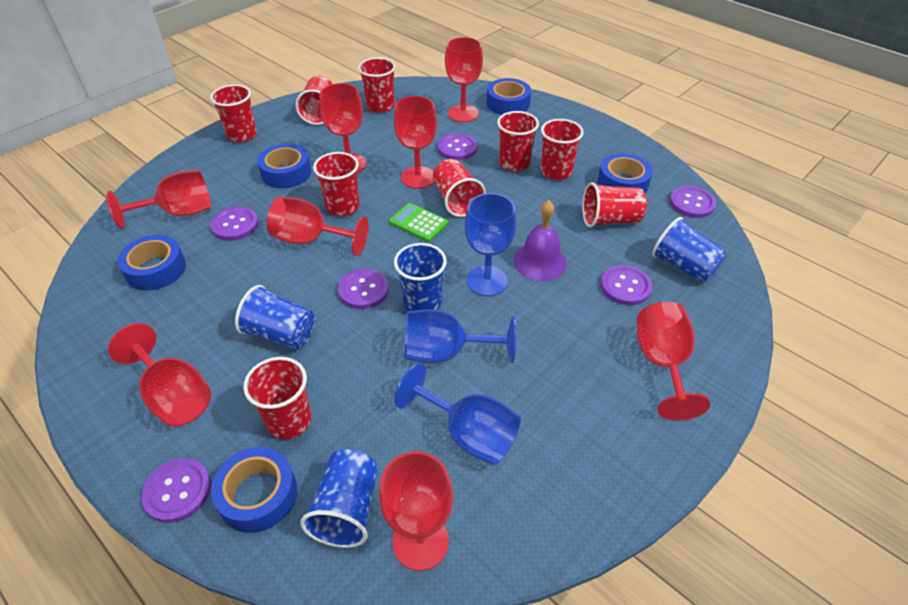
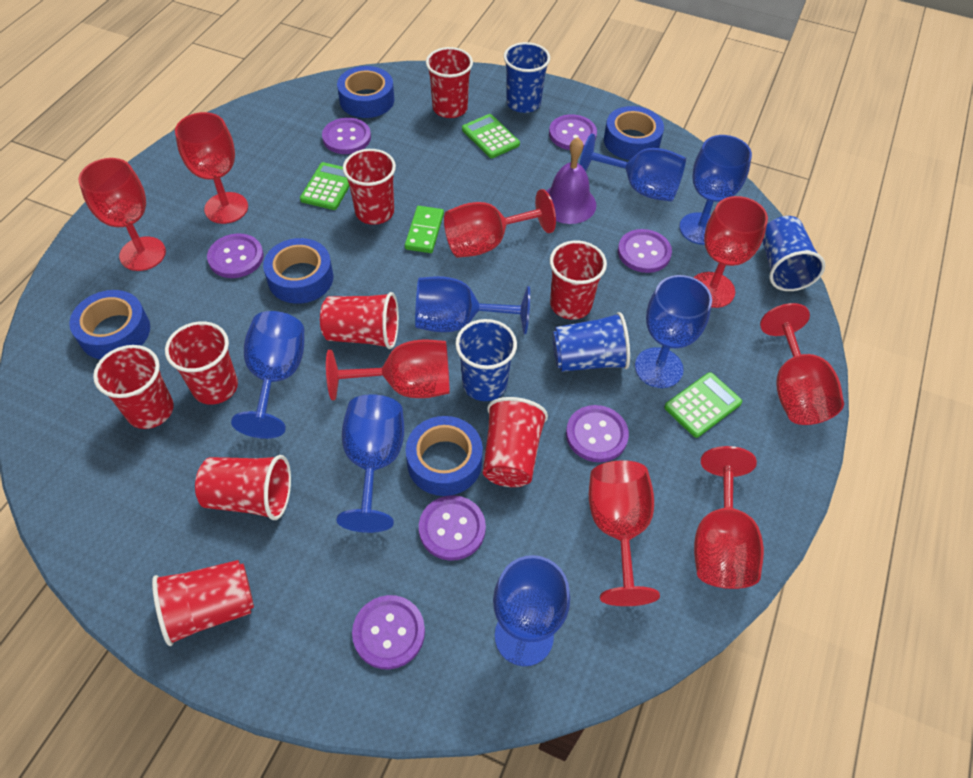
blue goblet: 3 -> 7
green calculator: 1 -> 3
green domino: 0 -> 1
purple button: 6 -> 7

